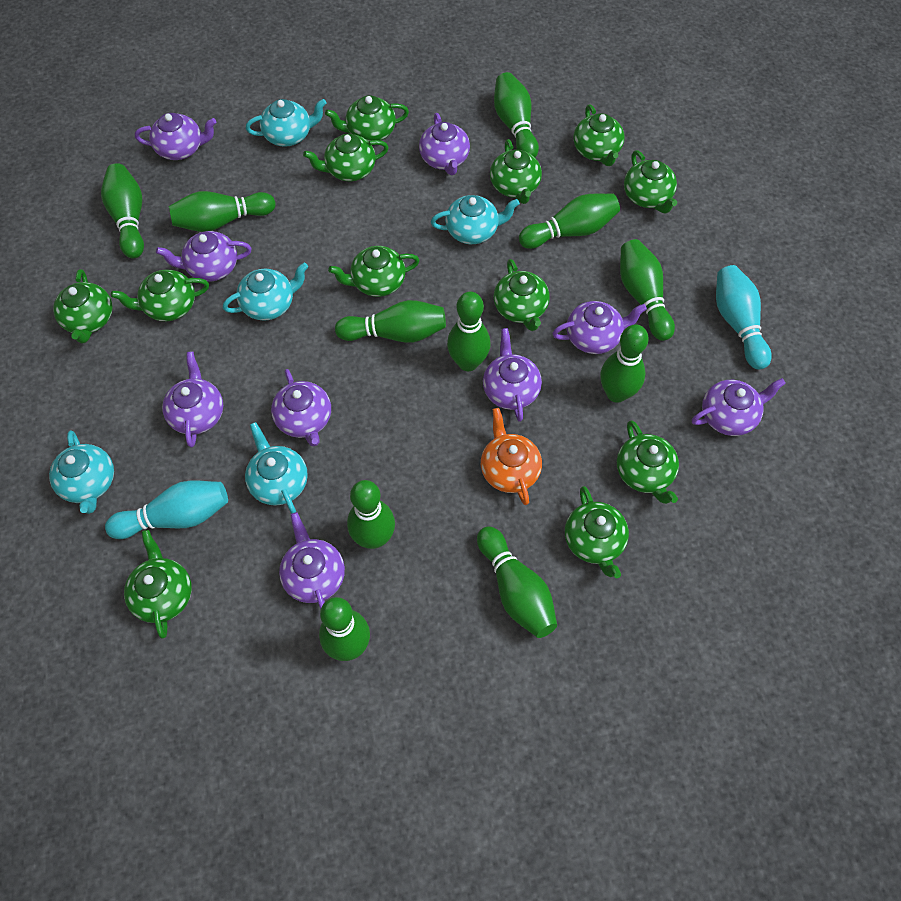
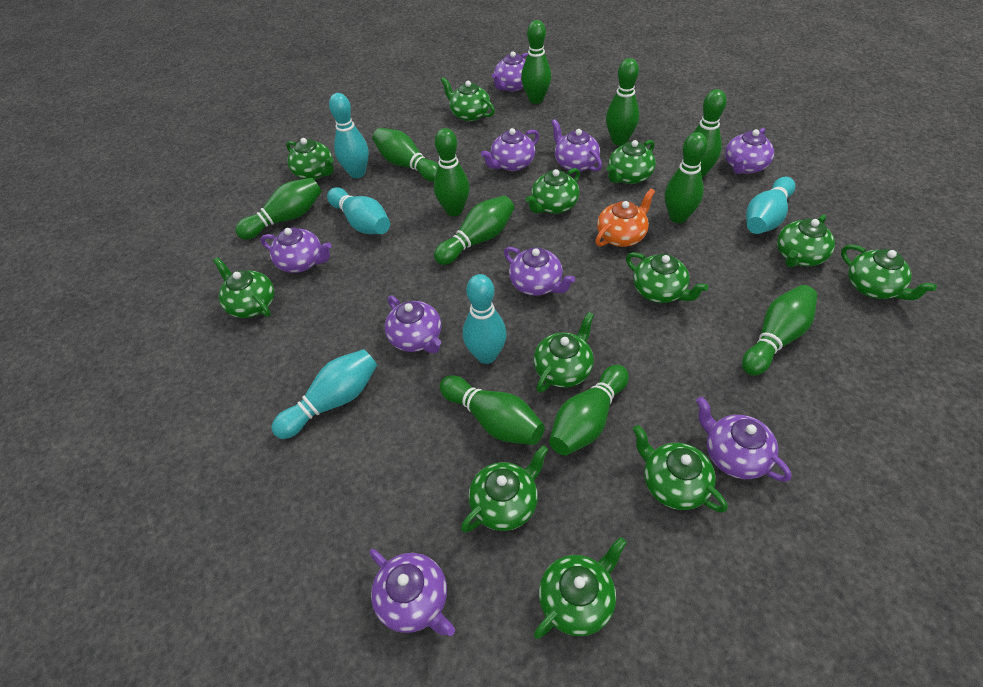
turquoise bowling pin: 2 -> 5
turquoise teapot: 5 -> 0

